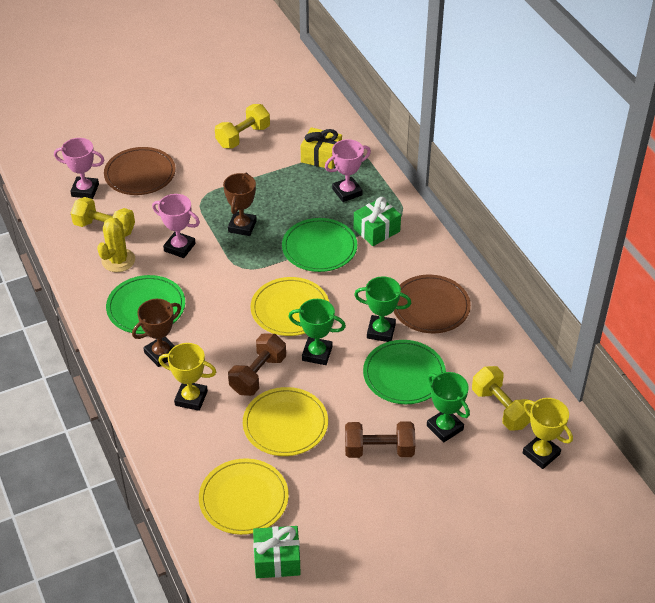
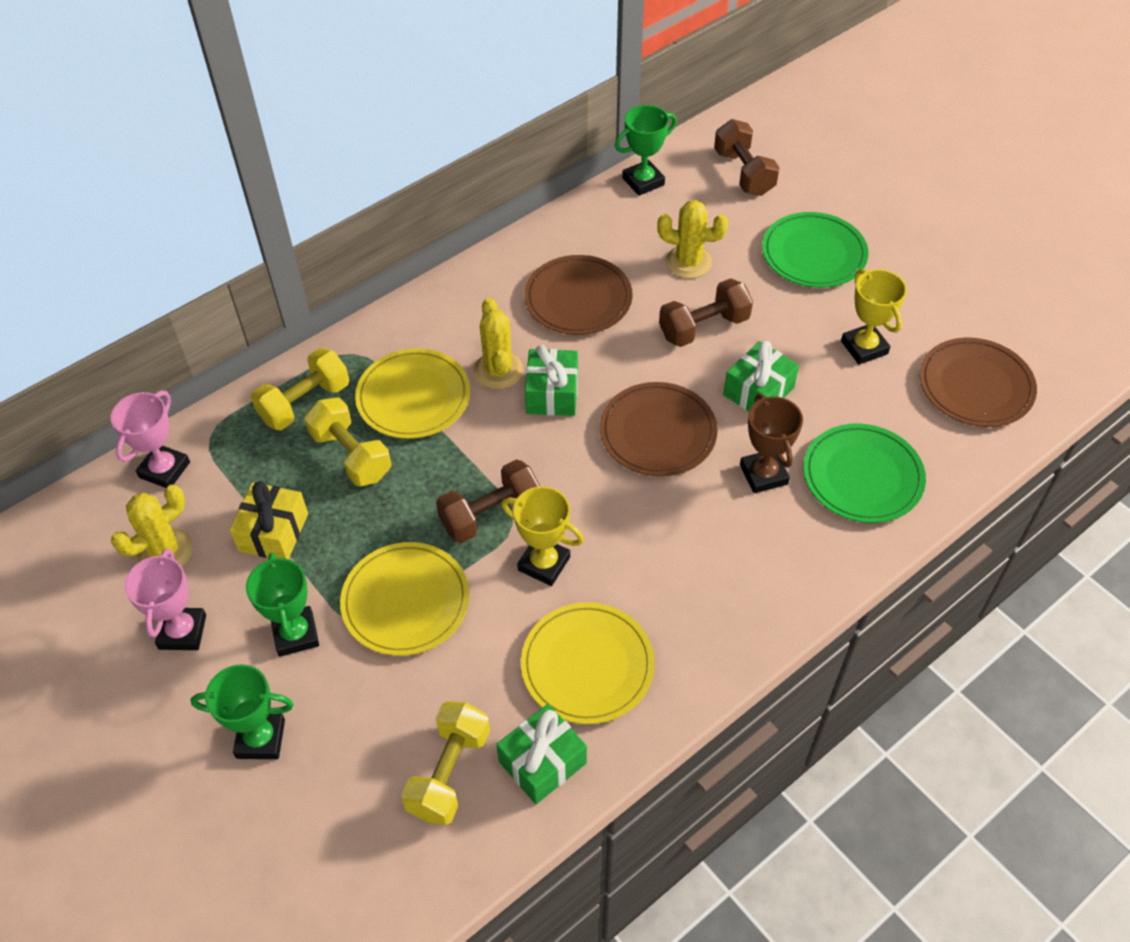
brown dumbbell: 2 -> 3
brown plate: 2 -> 3
brown trophy: 2 -> 1
green gift: 2 -> 3
green plate: 3 -> 2
pink trophy: 3 -> 2
yellow cactus: 1 -> 3

